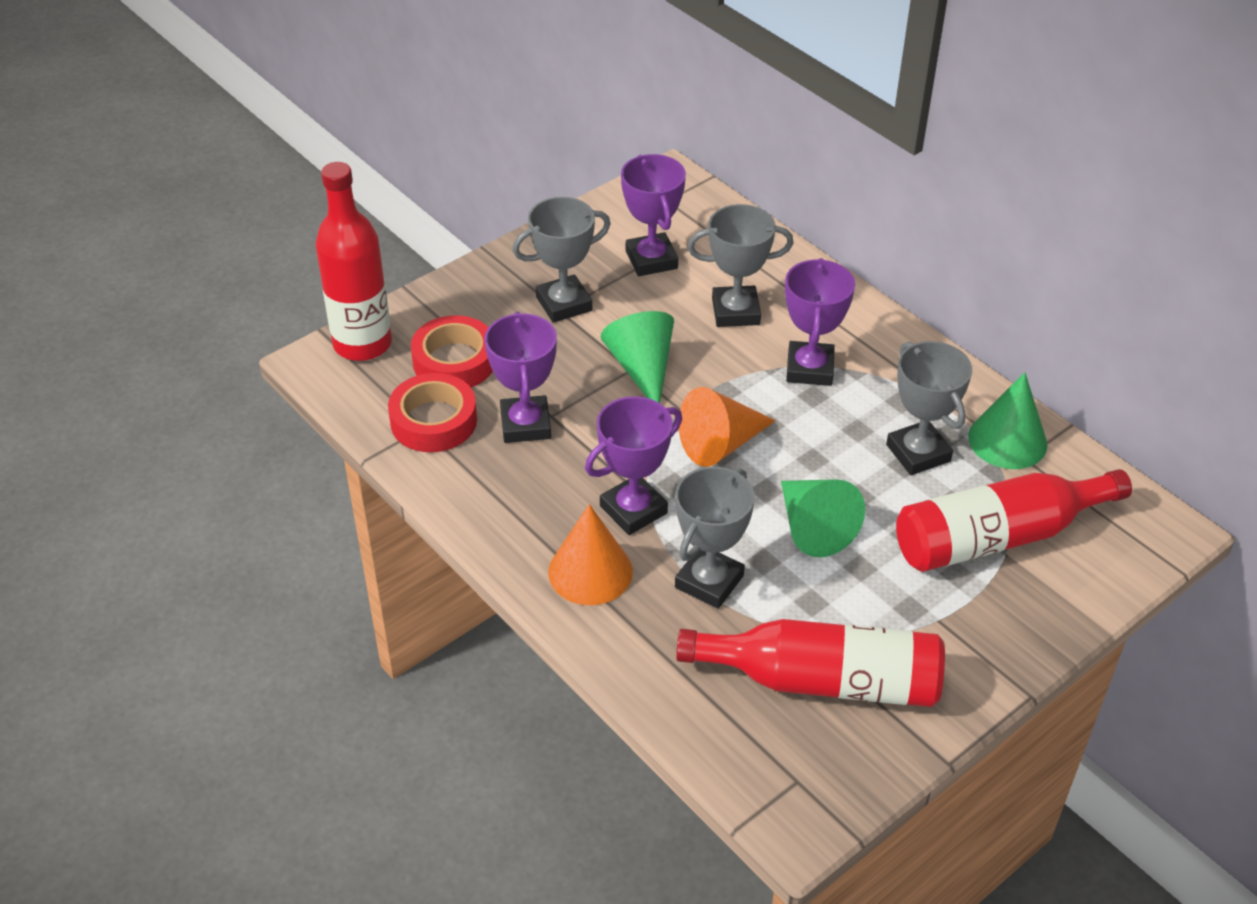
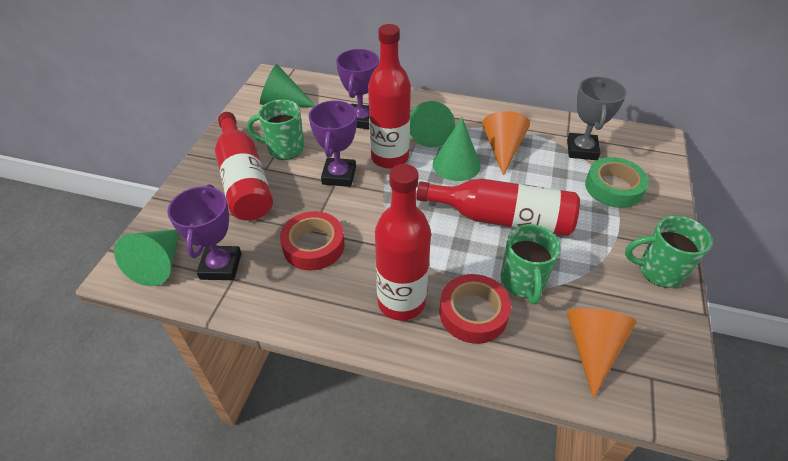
green cone: 3 -> 4
green mug: 0 -> 3
green tape: 0 -> 1
grey trophy: 4 -> 1
purple trophy: 4 -> 3
red bottle: 3 -> 4

